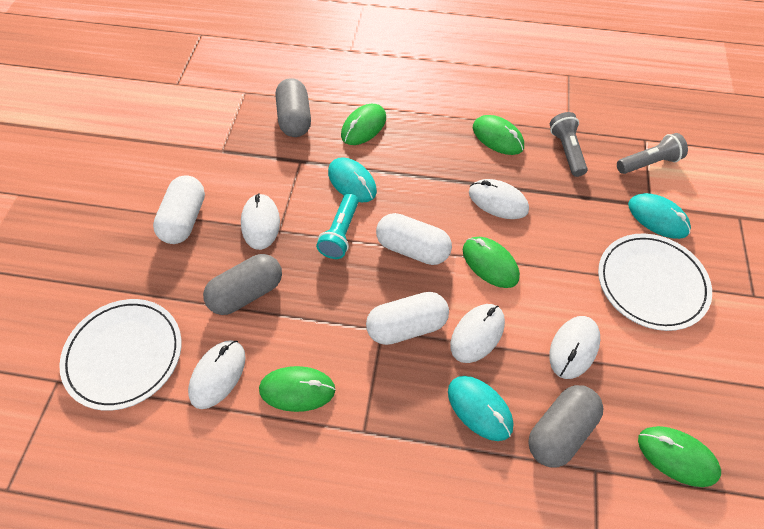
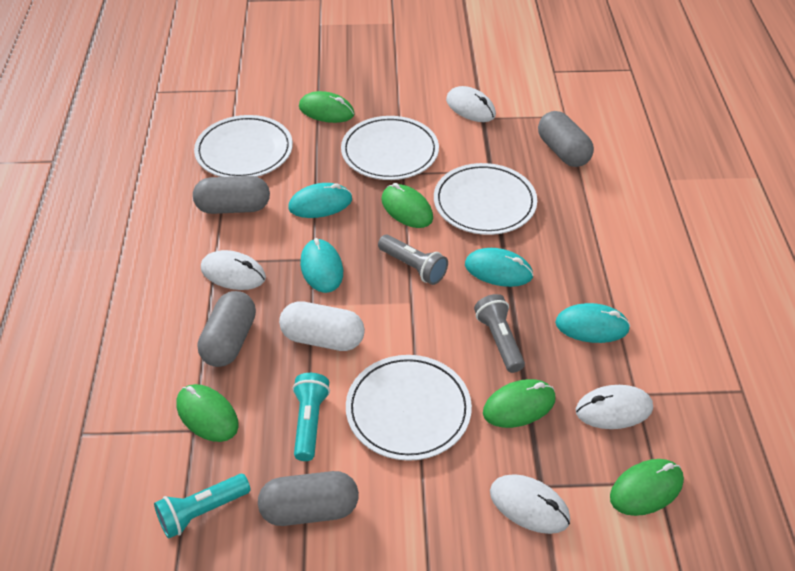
grey capsule: 3 -> 4
turquoise flashlight: 1 -> 2
turquoise mouse: 3 -> 4
white capsule: 3 -> 1
white mouse: 5 -> 4
white plate: 2 -> 4

